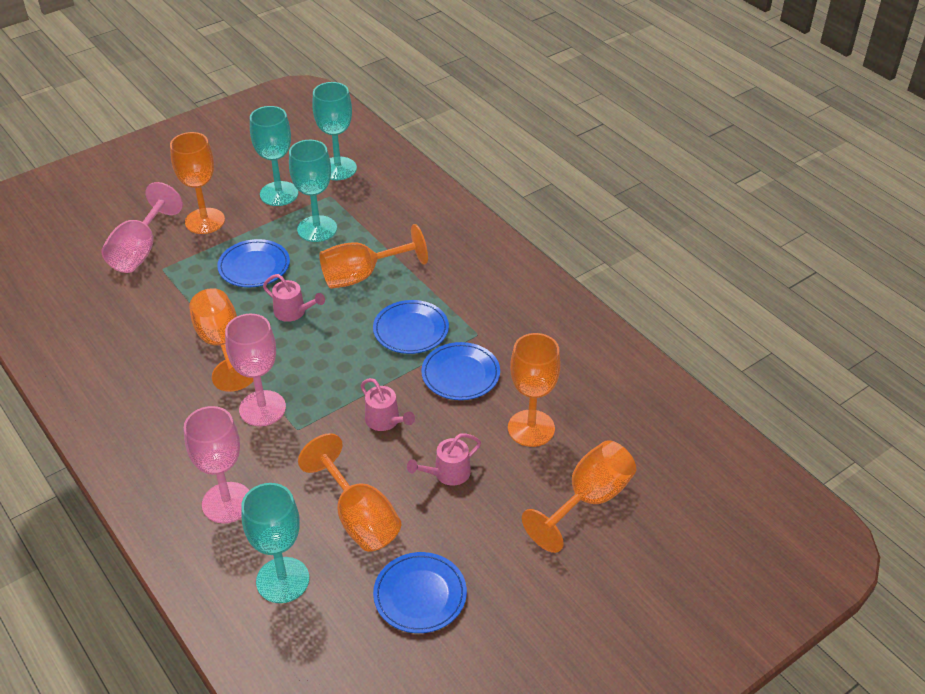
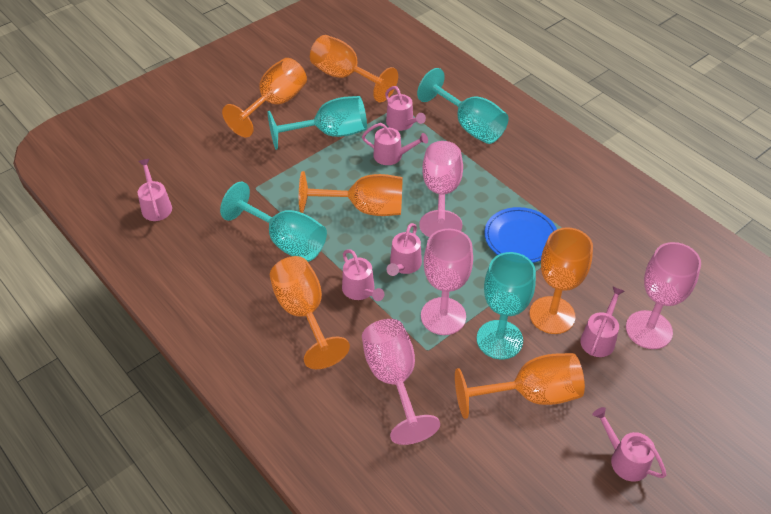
blue plate: 4 -> 1
pink goblet: 3 -> 4
pink watering can: 3 -> 7

